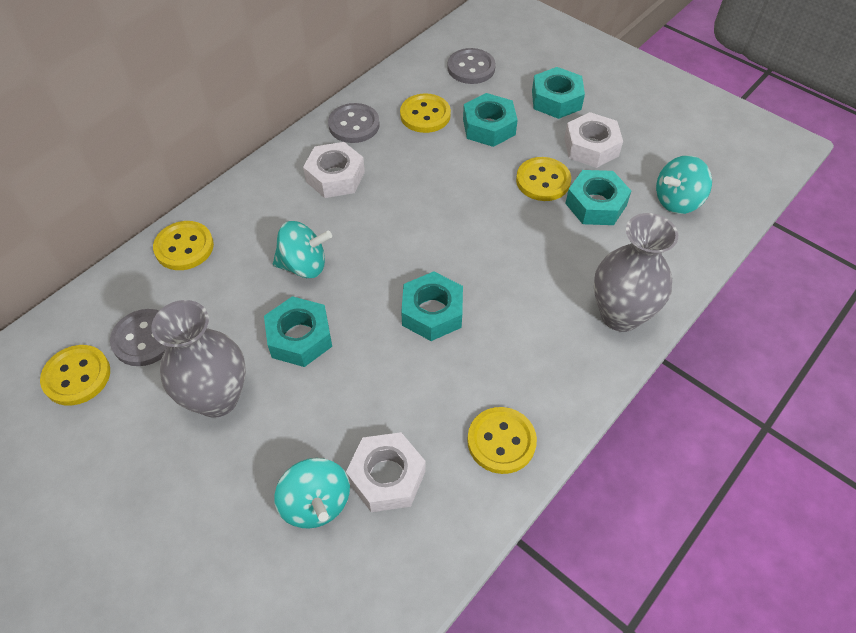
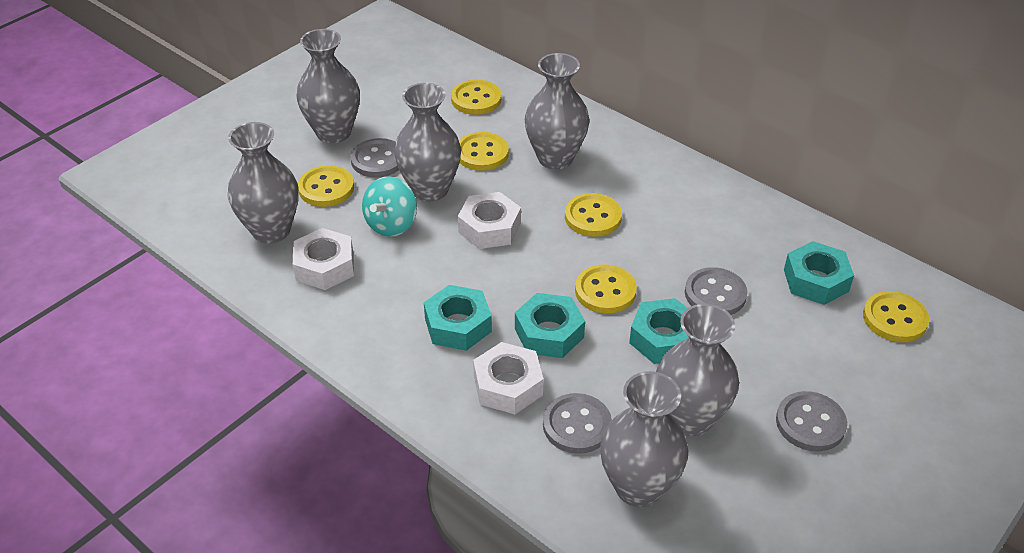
grey button: 3 -> 4
grey vase: 2 -> 6
turquoise nut: 5 -> 4
turquoise spinning top: 3 -> 1
yellow button: 5 -> 6

